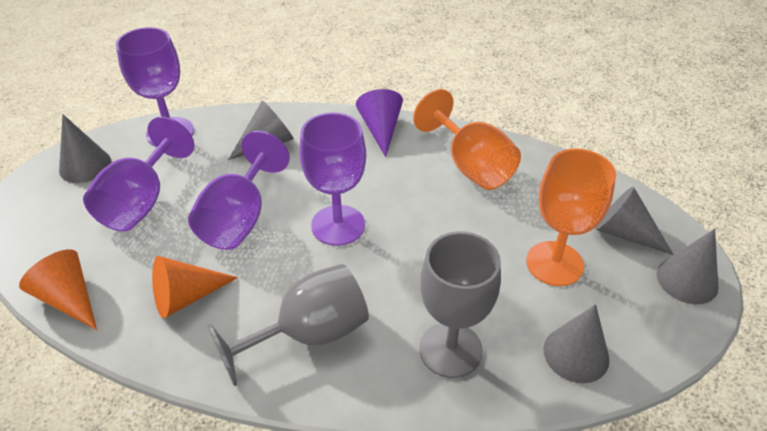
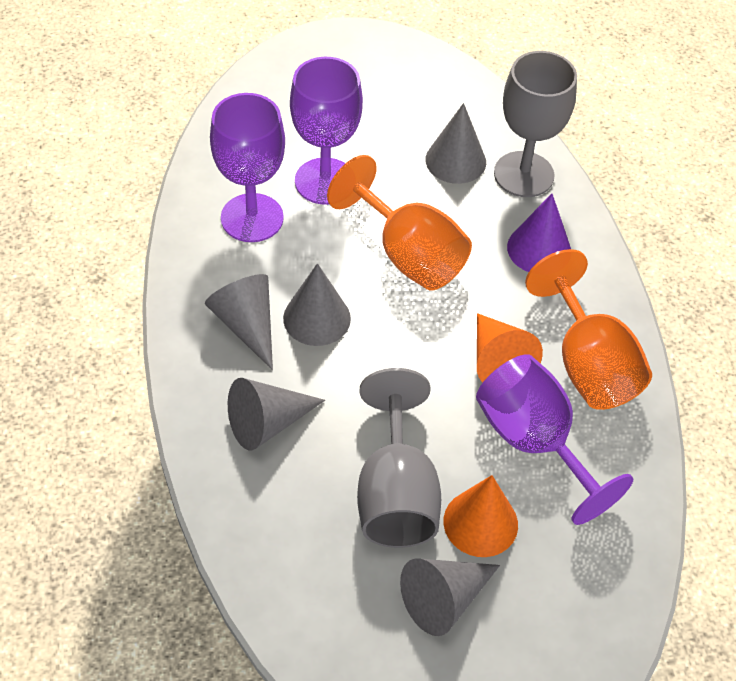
purple goblet: 4 -> 3

